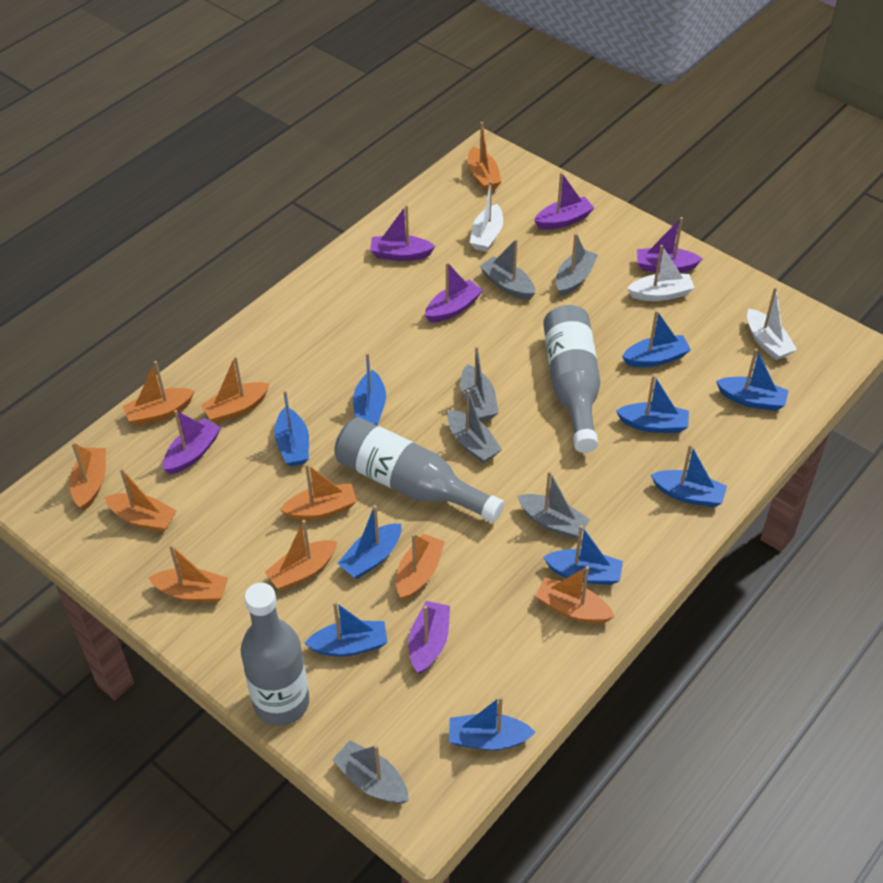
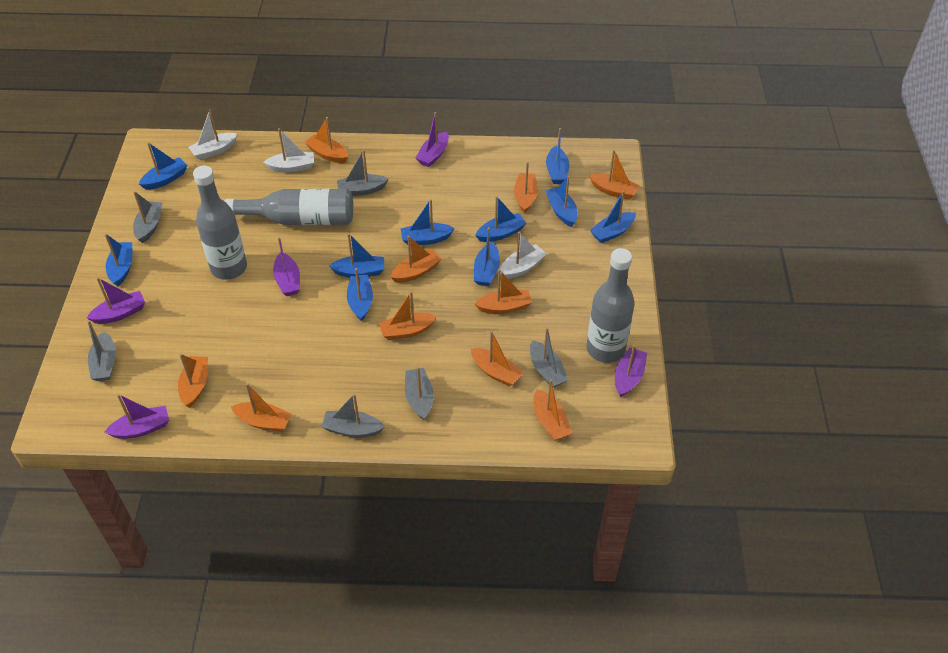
purple boat: 6 -> 5

